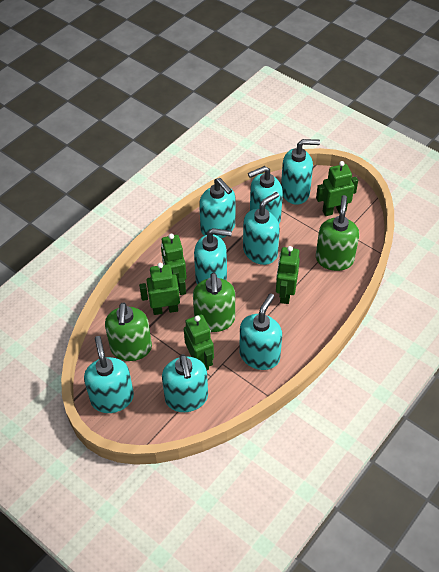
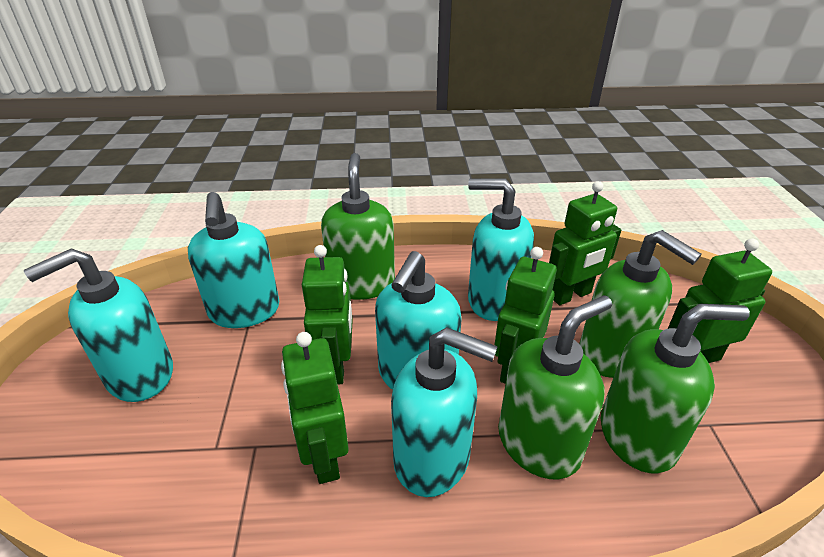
green soap dispenser: 3 -> 4
turquoise soap dispenser: 8 -> 5

